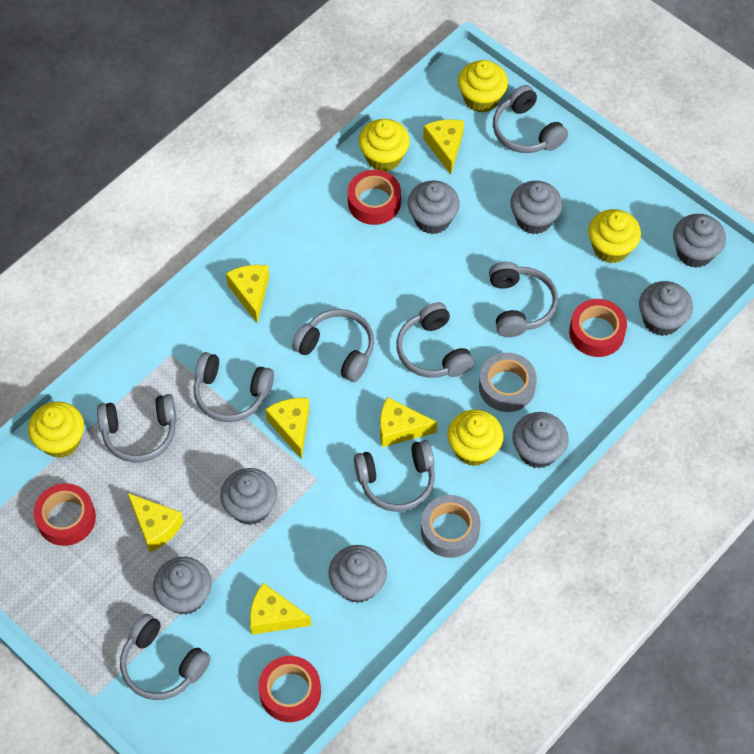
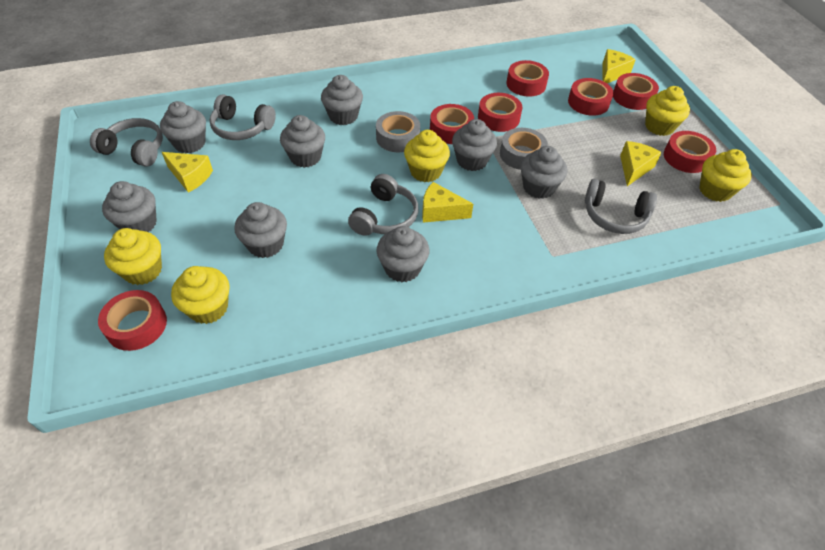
grey headphones: 8 -> 4
red tape: 4 -> 7
yellow cheese: 6 -> 4

